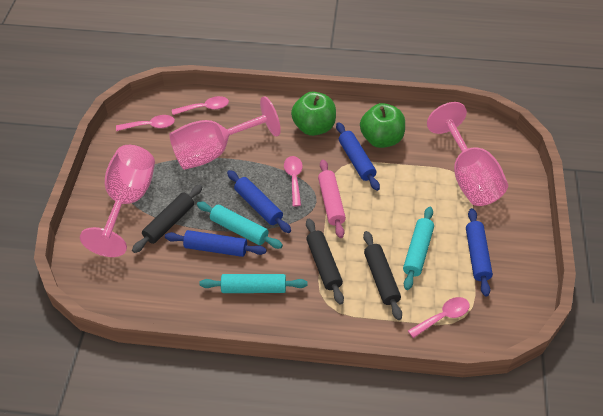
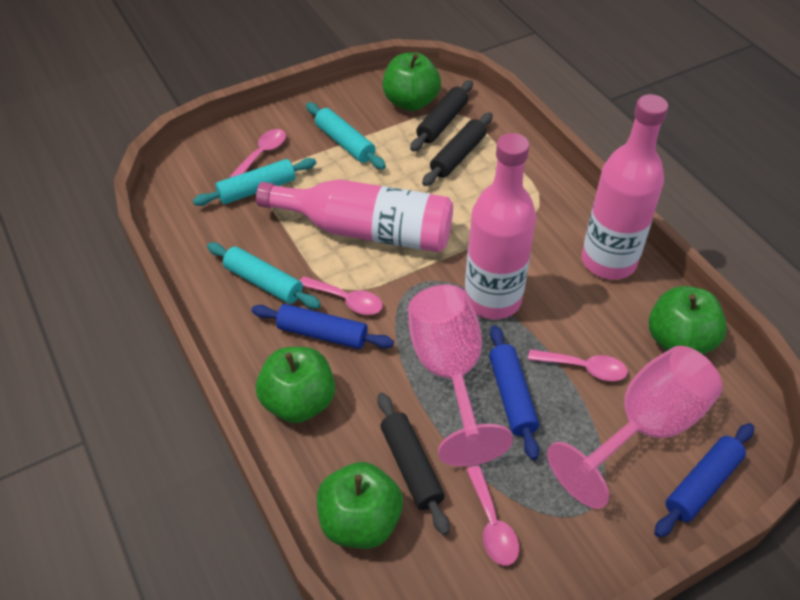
blue rolling pin: 4 -> 3
green apple: 2 -> 4
pink bottle: 0 -> 3
pink goblet: 3 -> 2
pink rolling pin: 1 -> 0

